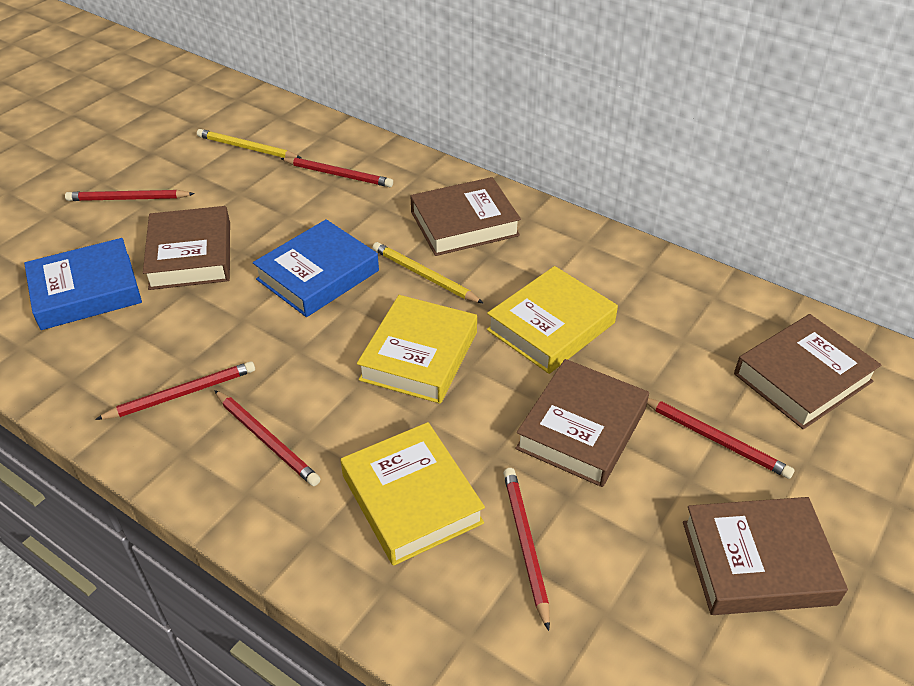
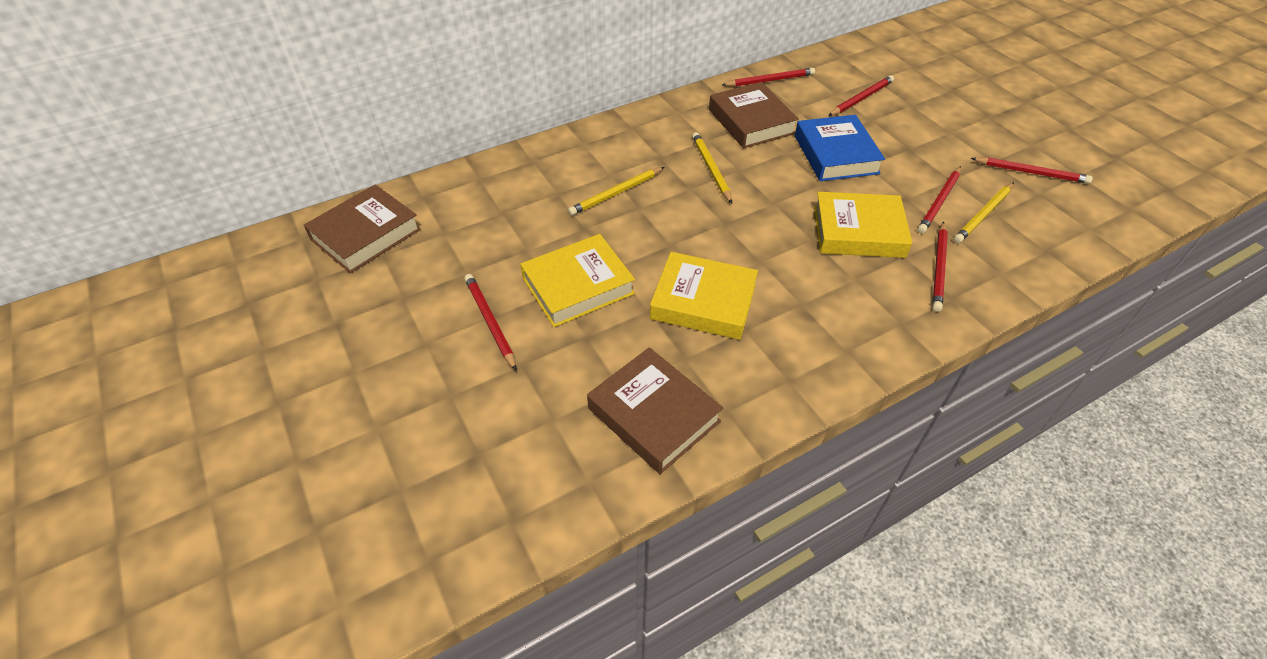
blue book: 2 -> 1
brown book: 5 -> 3
yellow pencil: 2 -> 3

